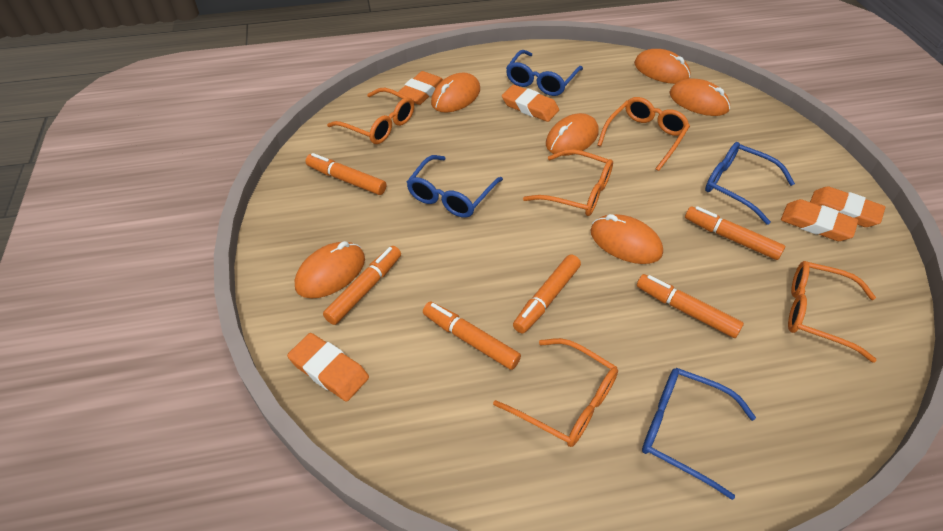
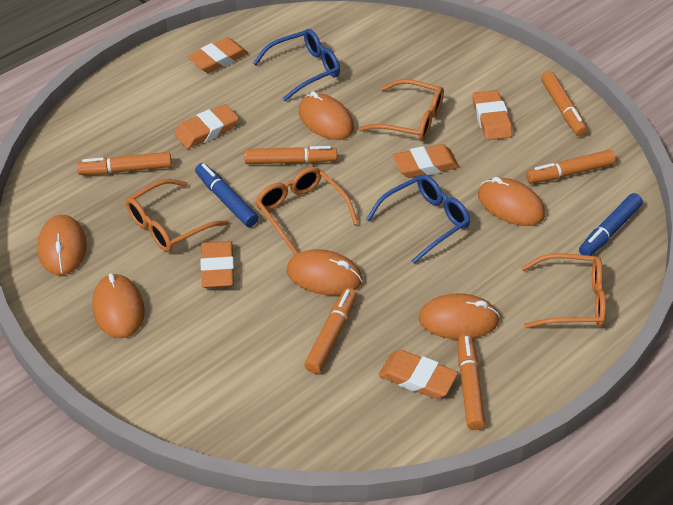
blue glasses: 4 -> 2
blue marker: 0 -> 2
orange eraser: 5 -> 6
orange glasses: 5 -> 4

